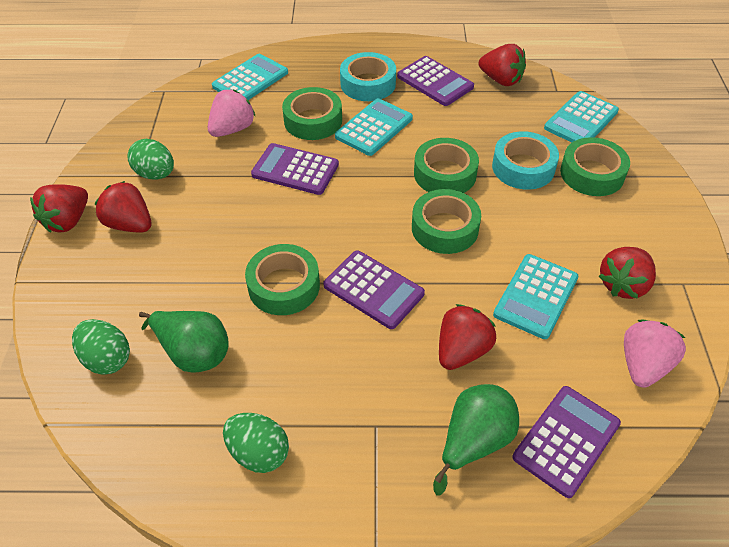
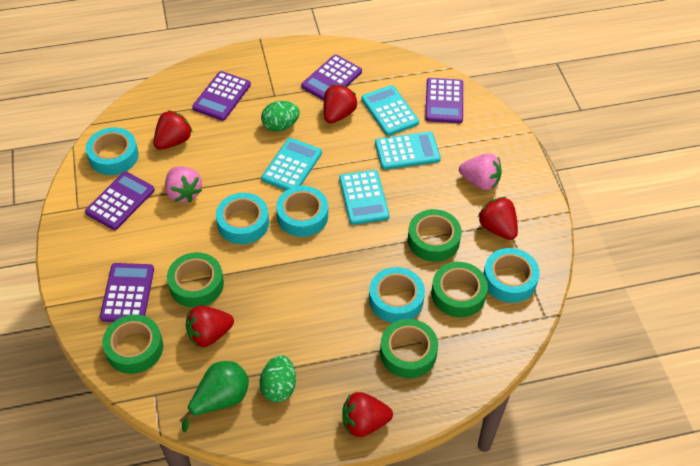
green egg: 3 -> 2
green pear: 2 -> 1
purple calculator: 4 -> 5
turquoise tape: 2 -> 5

